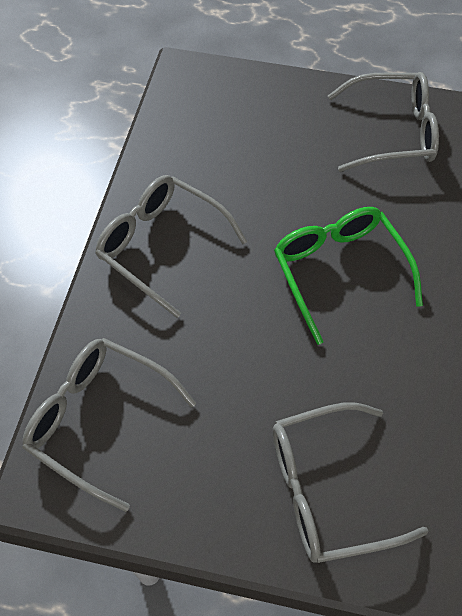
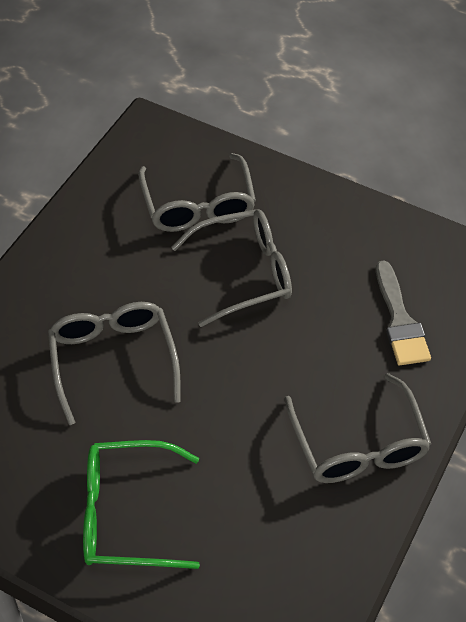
grey brush: 0 -> 1

